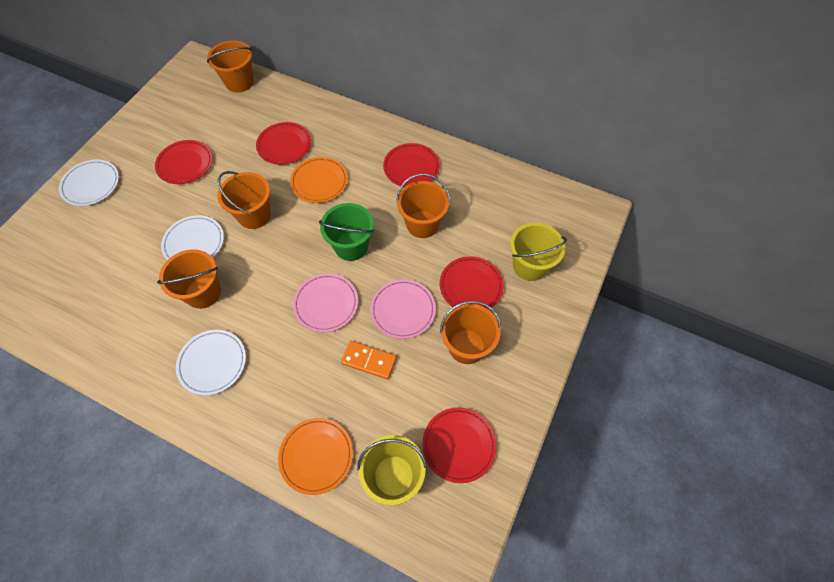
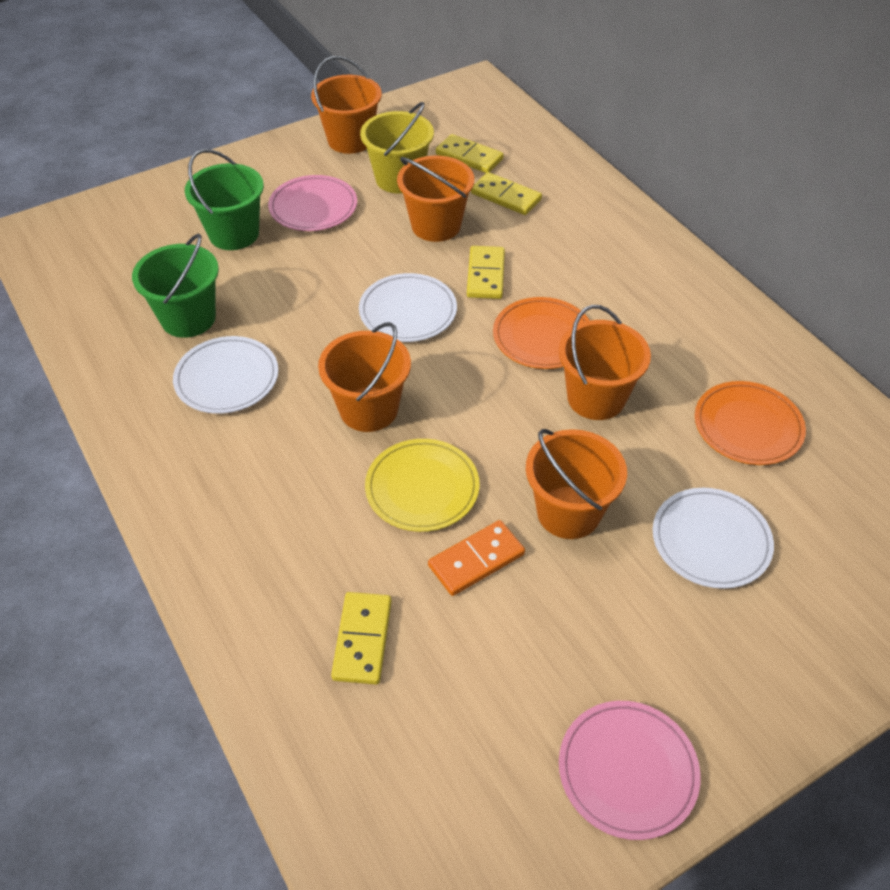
green bucket: 1 -> 2
red plate: 5 -> 0
yellow bucket: 2 -> 1
yellow domino: 0 -> 4
yellow plate: 0 -> 1

